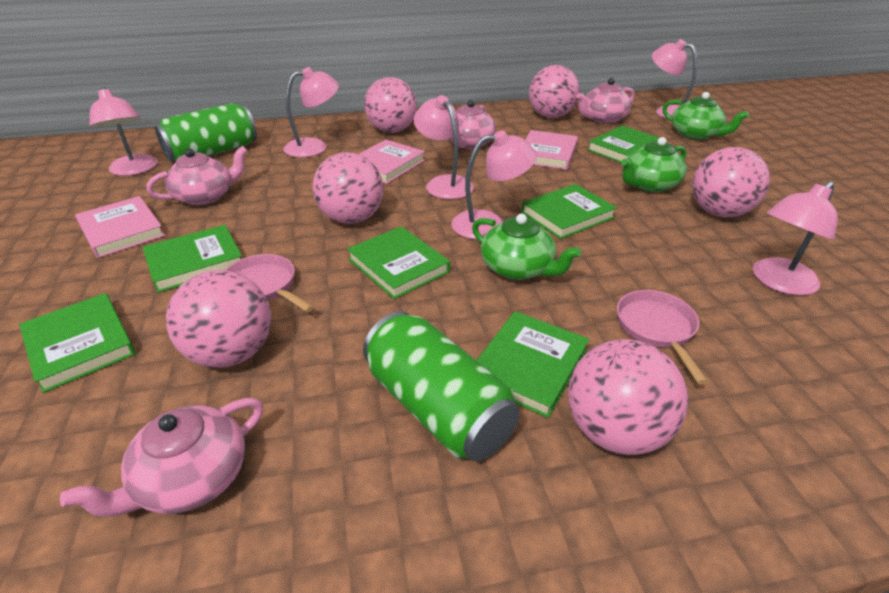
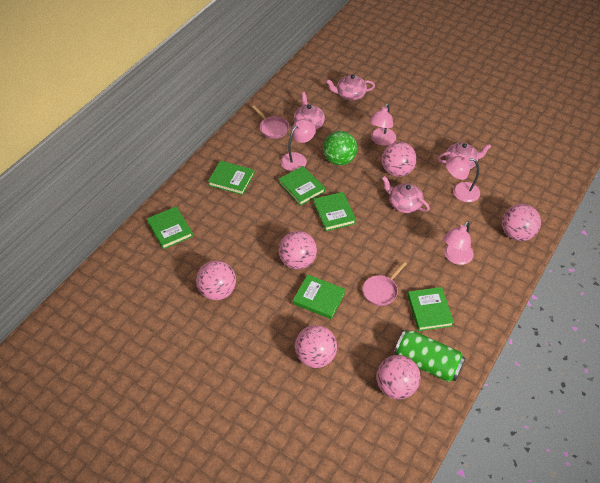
green ball: 0 -> 1
green can: 2 -> 1
green teapot: 3 -> 0
pink book: 3 -> 0
pink lamp: 6 -> 4

